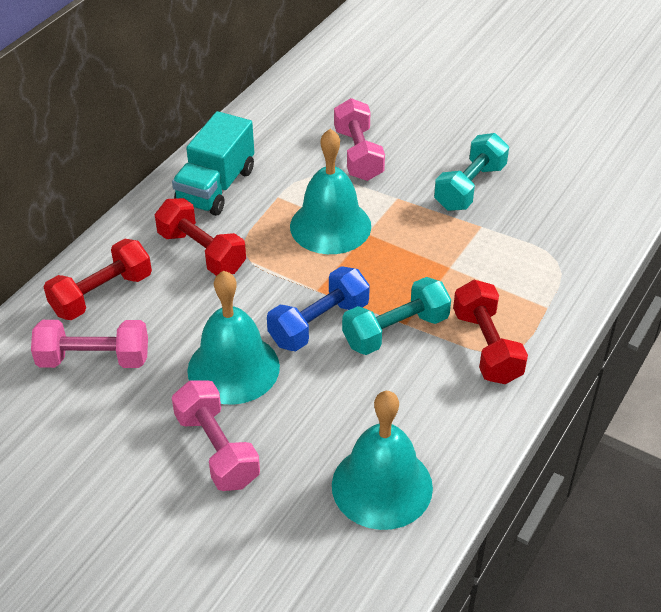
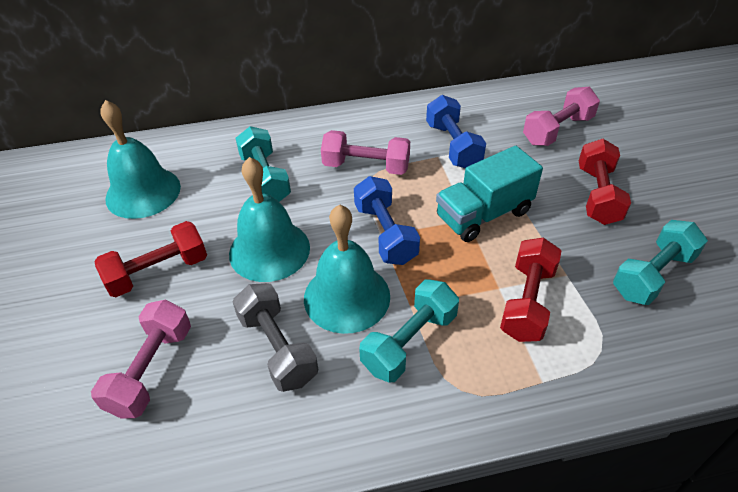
blue dumbbell: 1 -> 2
grey dumbbell: 0 -> 1
turquoise dumbbell: 2 -> 3

